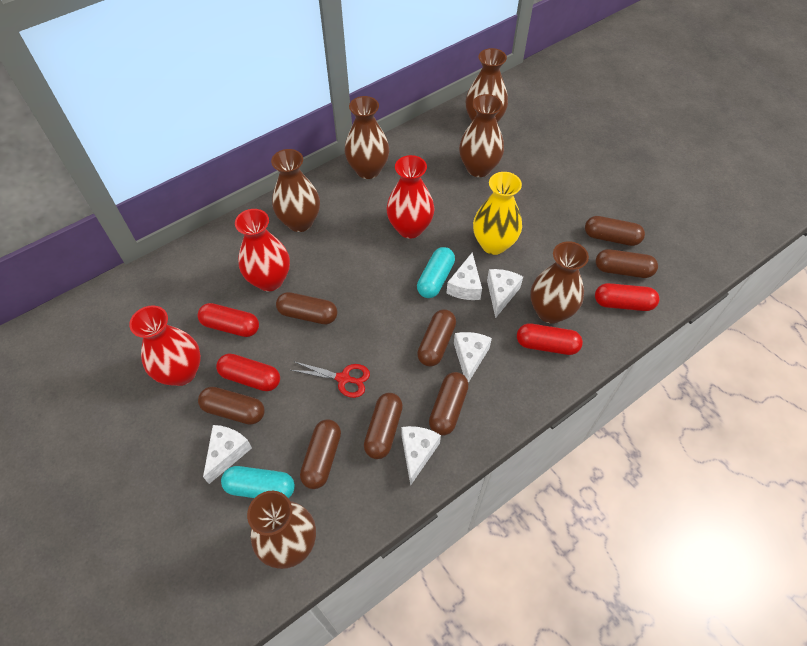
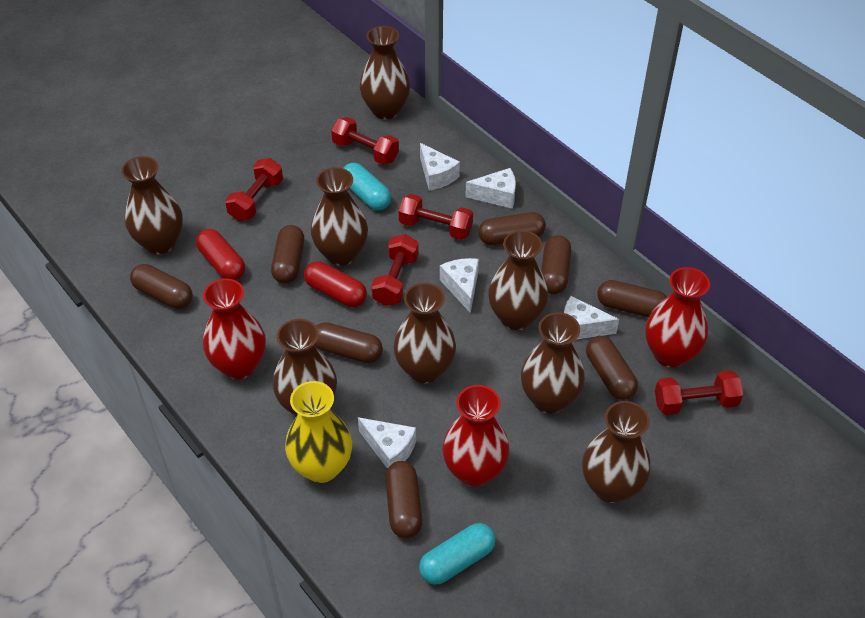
brown vase: 6 -> 8
red capsule: 4 -> 2
red dumbbell: 0 -> 5
red scissors: 1 -> 0

